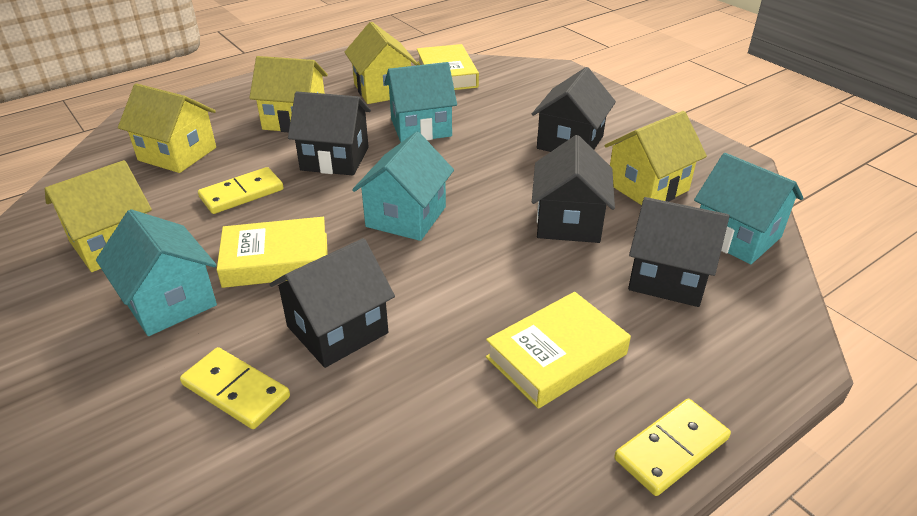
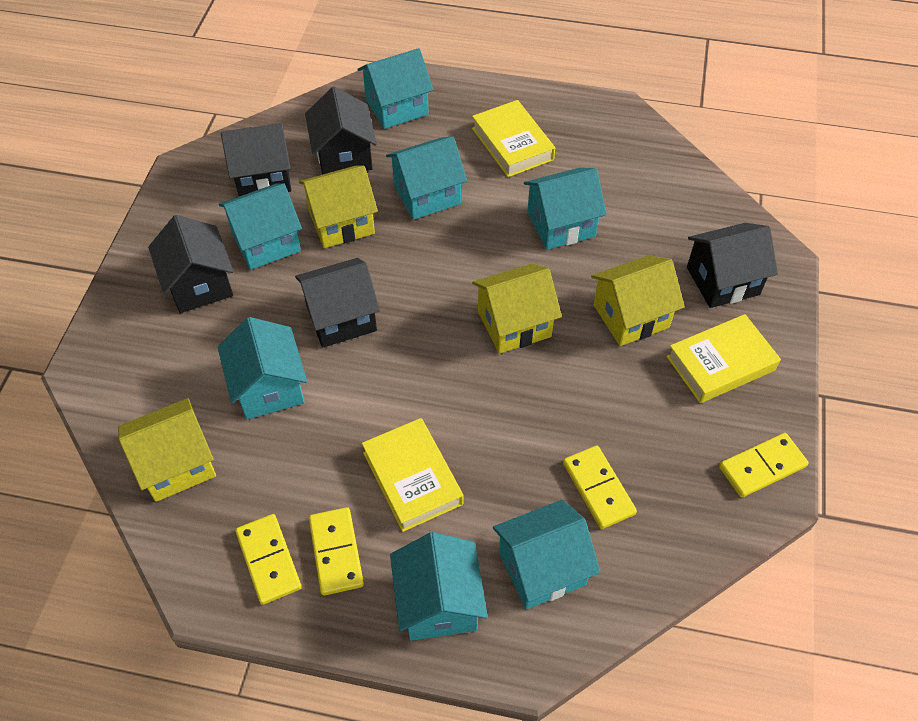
turquoise house: 4 -> 7
yellow domino: 3 -> 4
yellow house: 5 -> 4

